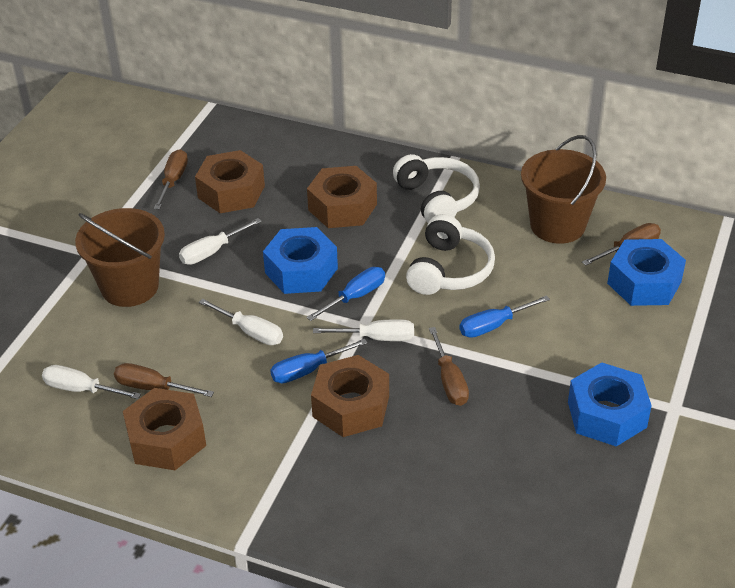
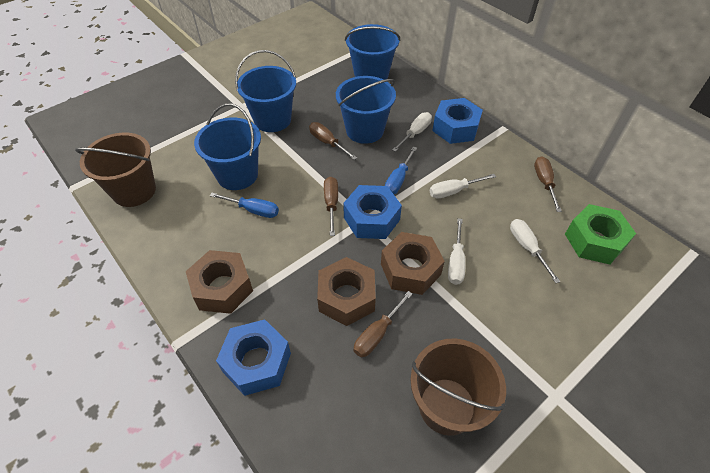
blue bucket: 0 -> 4
blue screwdriver: 3 -> 2
brown nut: 4 -> 3
green nut: 0 -> 1
white headphones: 2 -> 0

